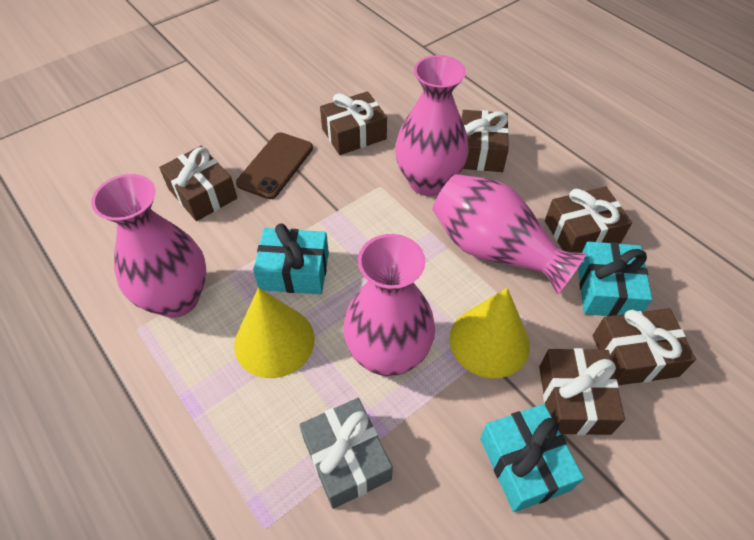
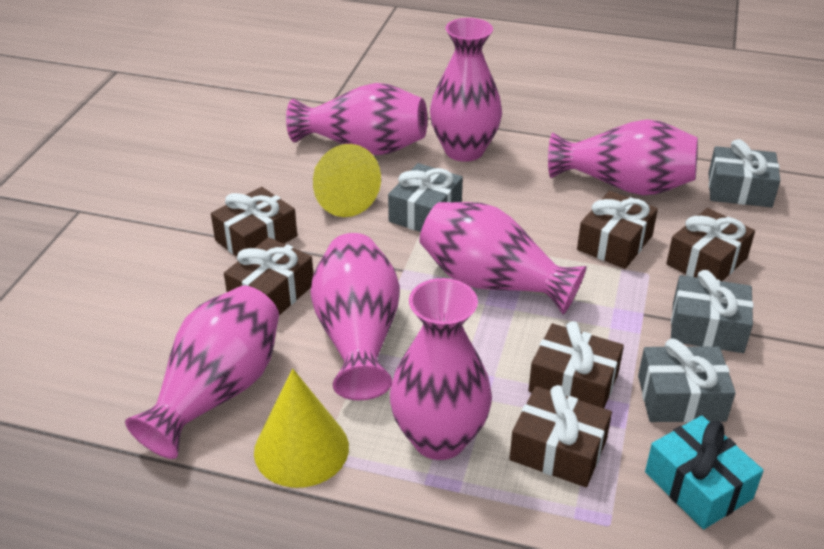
brown phone: 1 -> 0
grey gift: 1 -> 4
pink vase: 4 -> 7
turquoise gift: 3 -> 1

